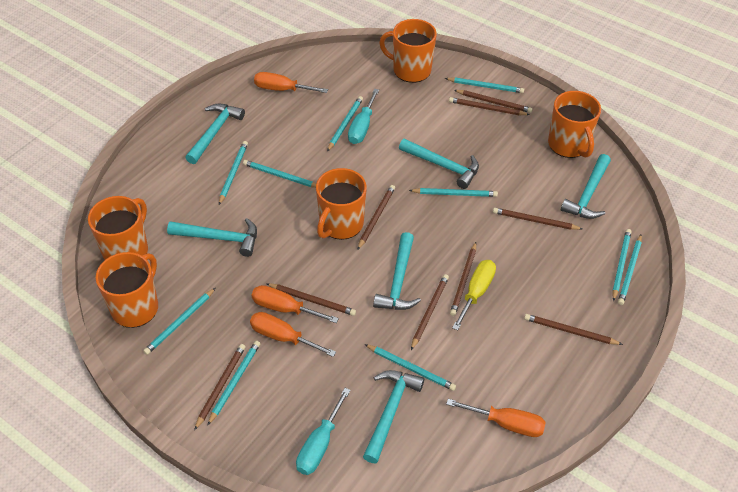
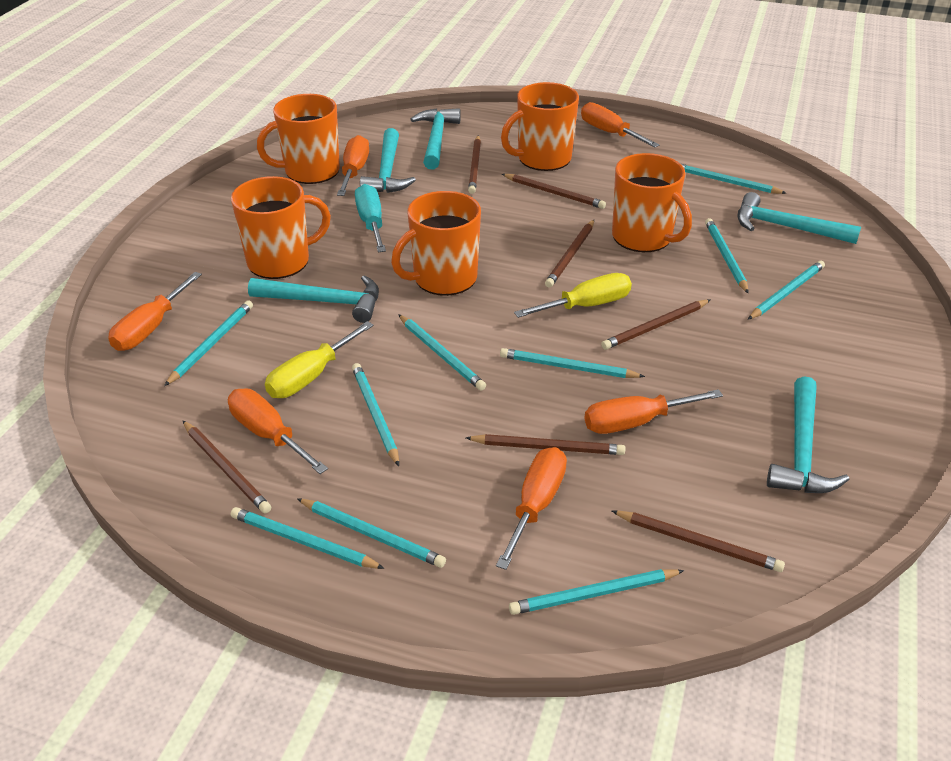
brown pencil: 9 -> 7
orange screwdriver: 4 -> 6
turquoise hammer: 6 -> 5
turquoise screwdriver: 2 -> 1
yellow screwdriver: 1 -> 2

